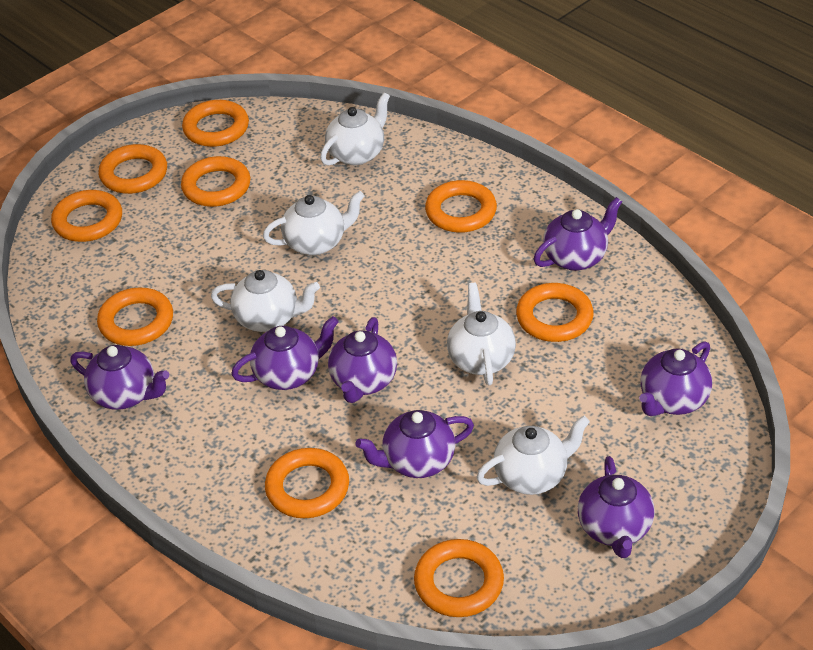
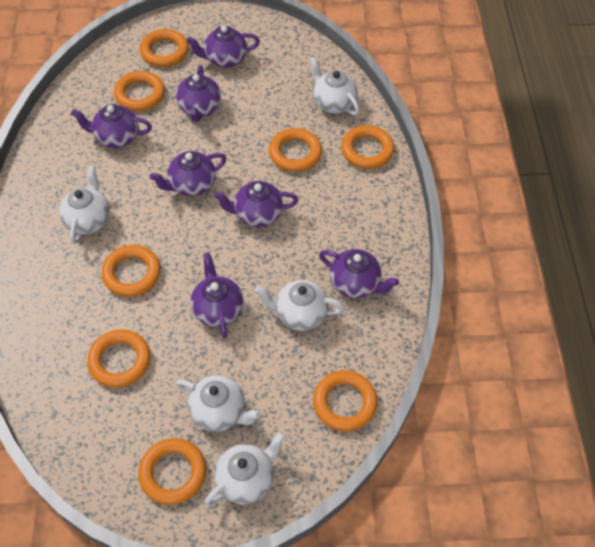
orange ring: 9 -> 8

